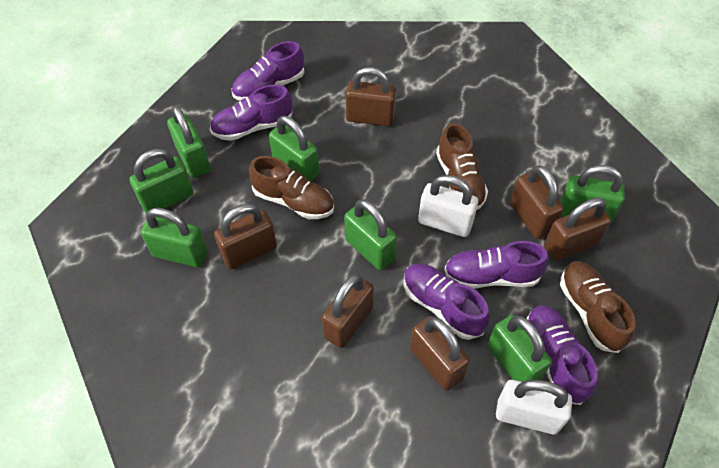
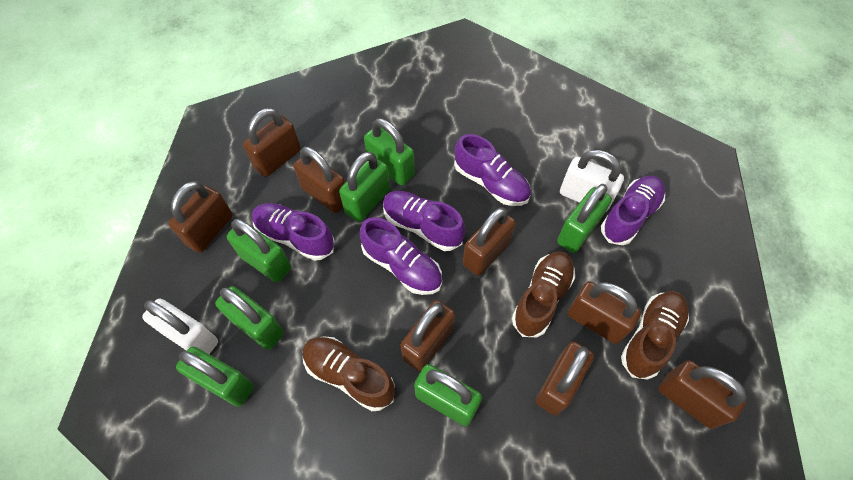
brown padlock: 6 -> 8

